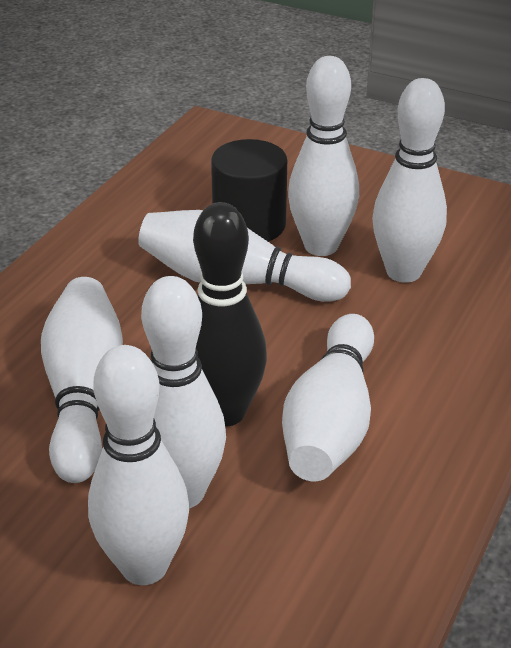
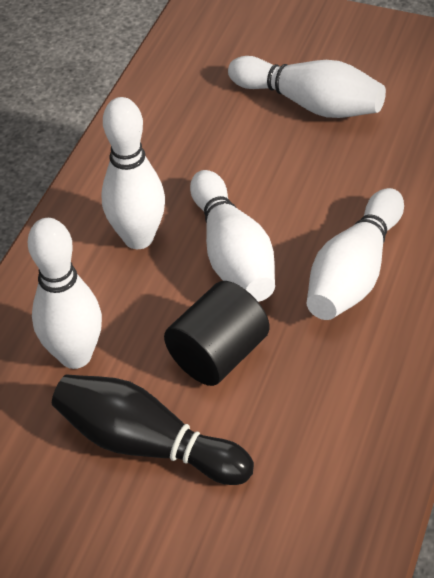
white bowling pin: 7 -> 5

